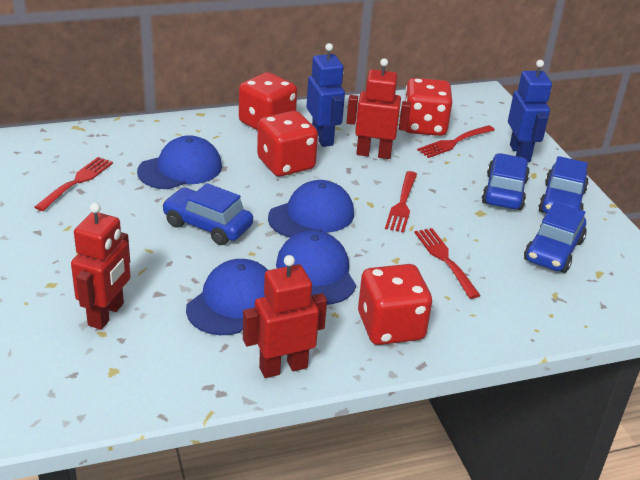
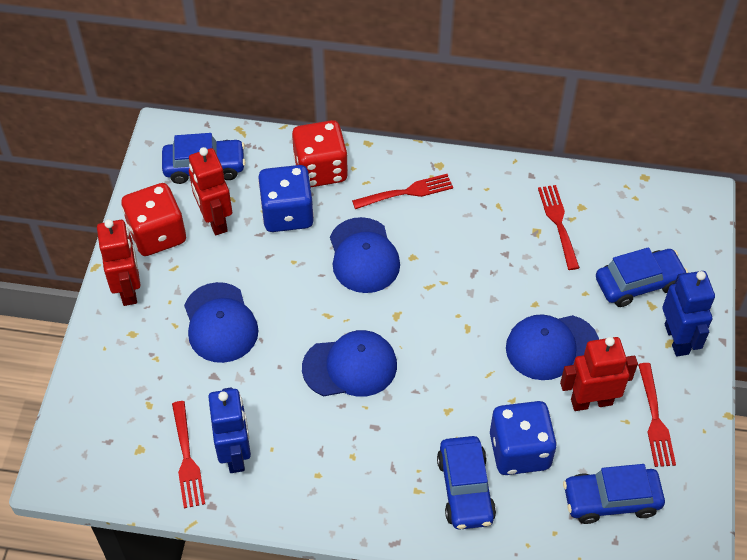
blue dice: 0 -> 2
red dice: 4 -> 2

